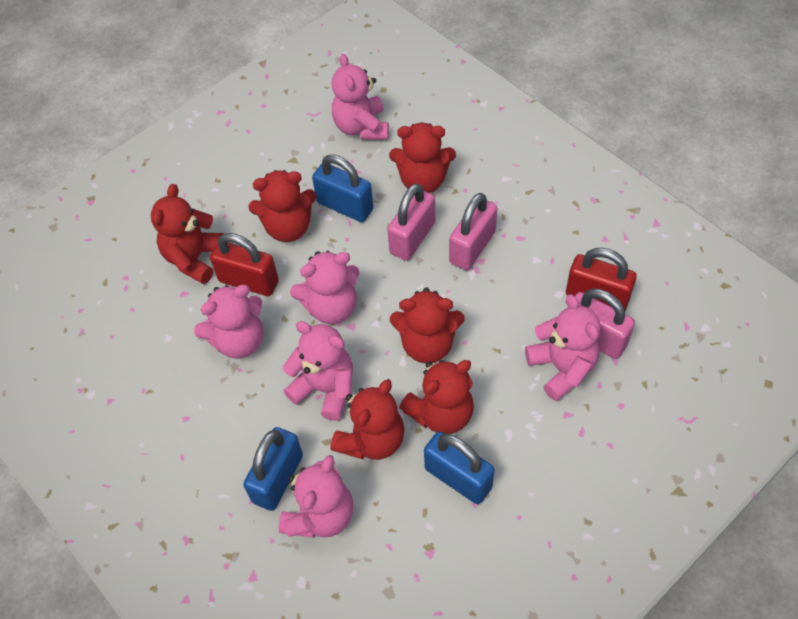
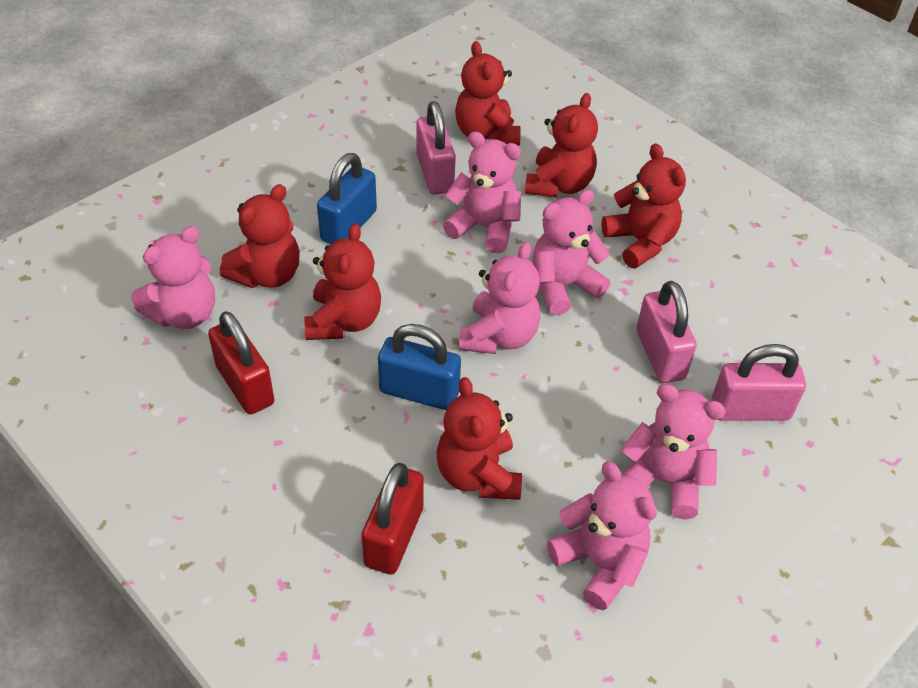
blue padlock: 3 -> 2

